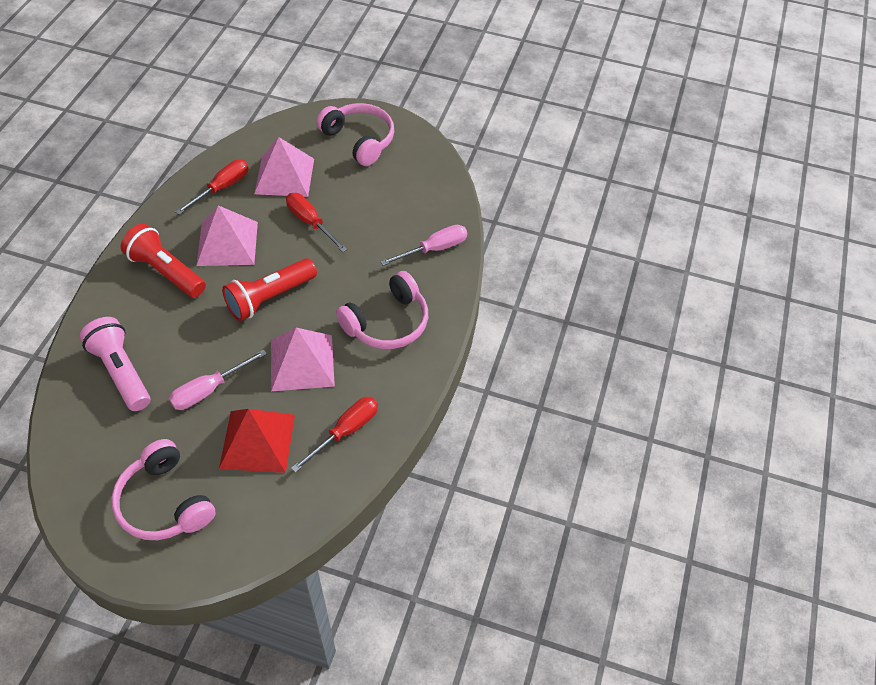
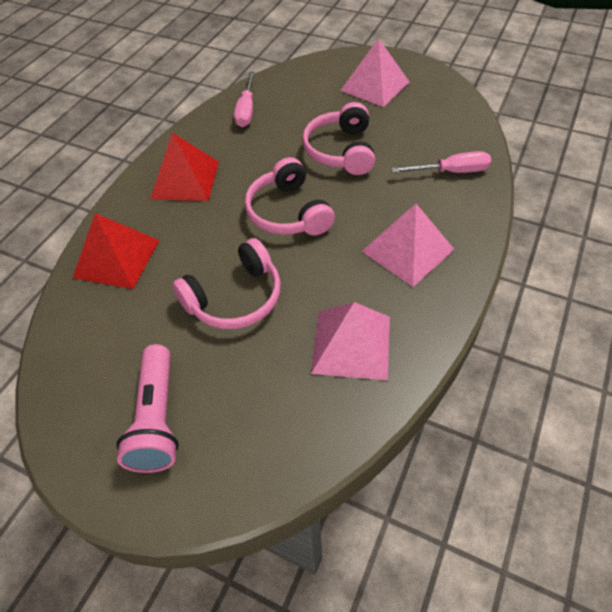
red flashlight: 2 -> 0
red pyramid: 1 -> 2
red screwdriver: 3 -> 0

